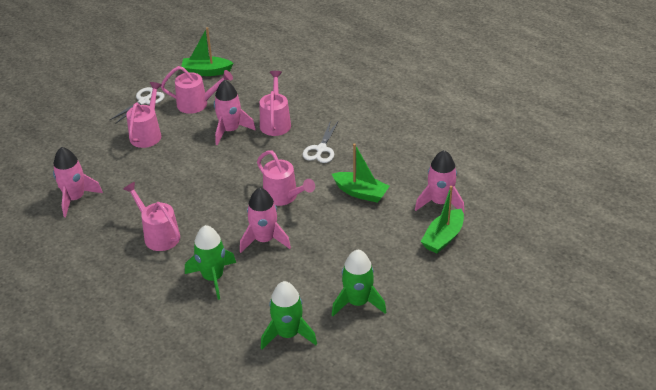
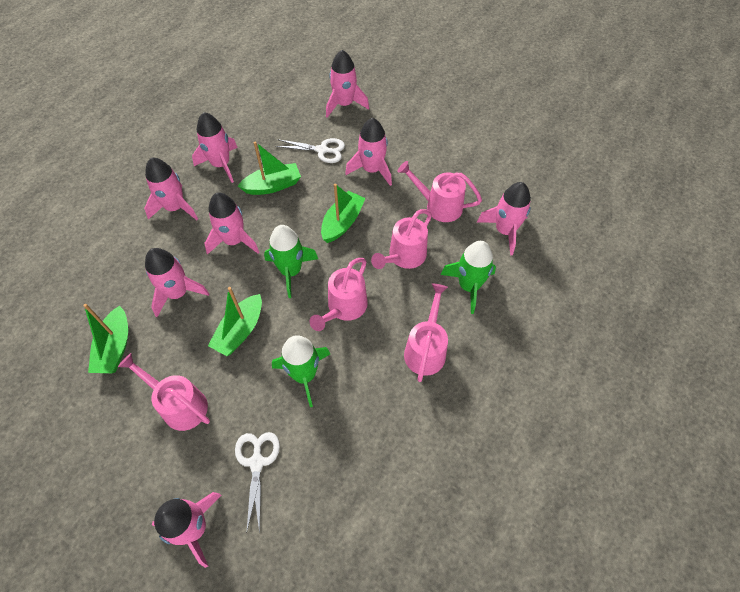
green boat: 3 -> 4
pink rocket: 4 -> 8

